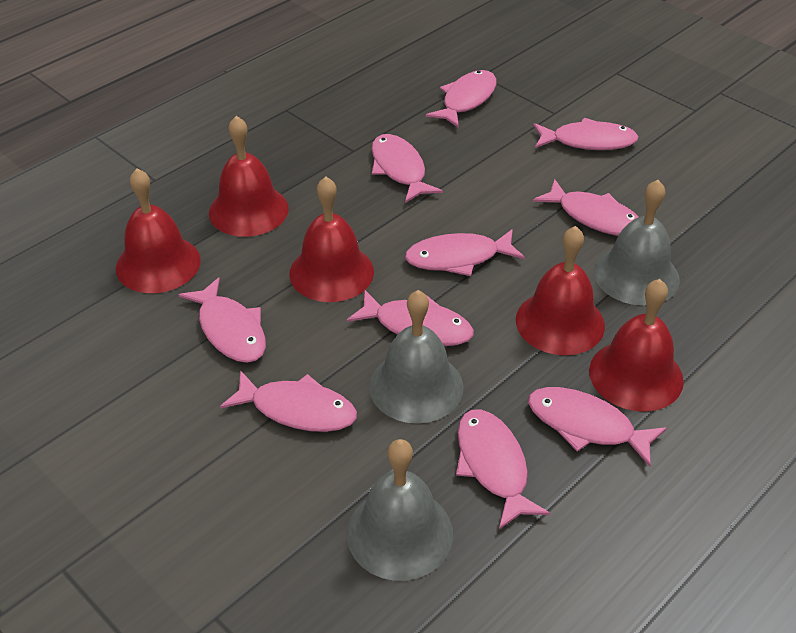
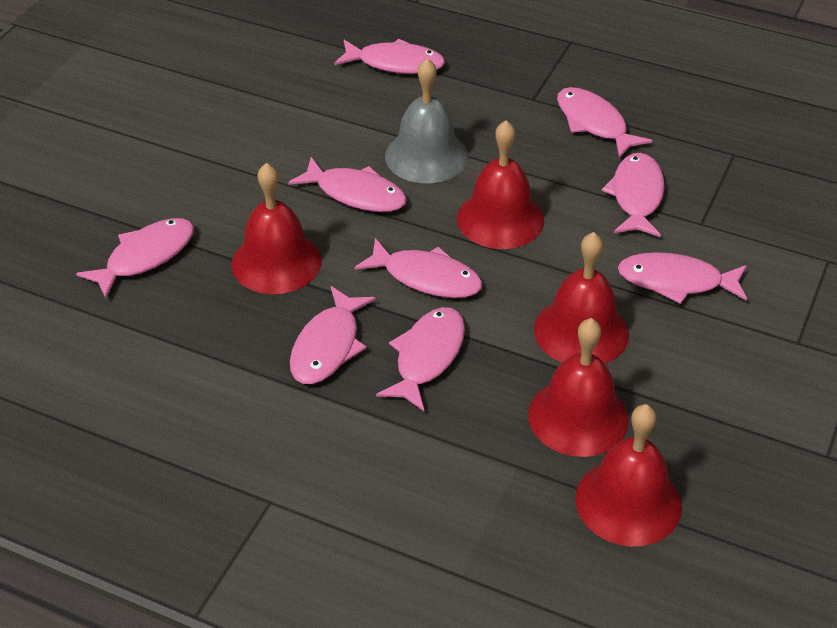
grey bell: 3 -> 1
pink fish: 10 -> 9

